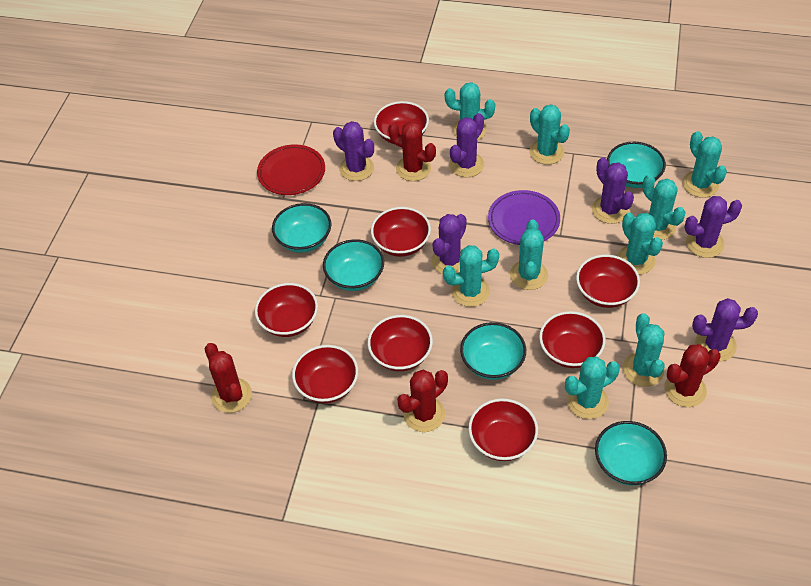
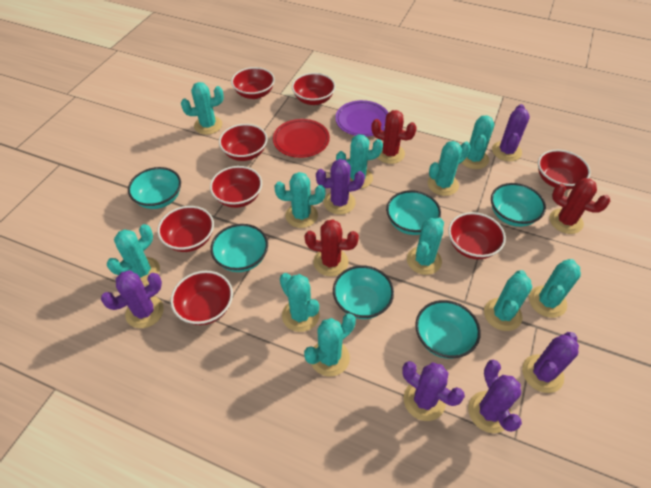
red cactus: 4 -> 3
turquoise bowl: 5 -> 6
turquoise cactus: 9 -> 11

